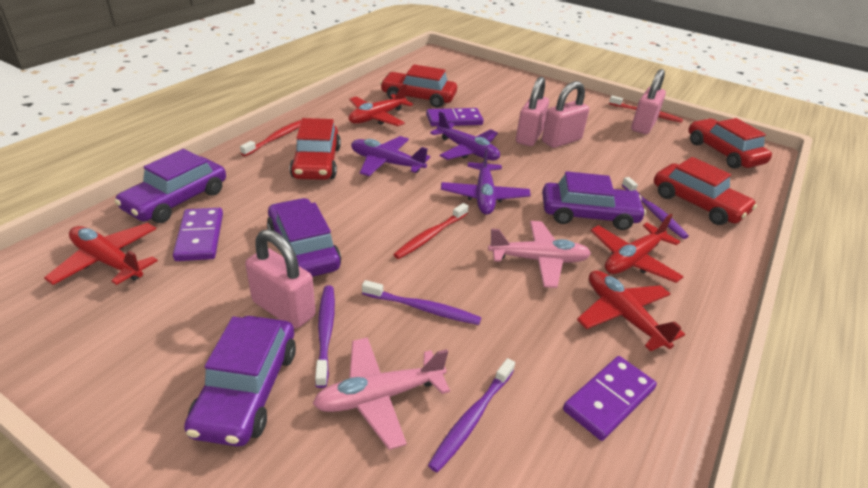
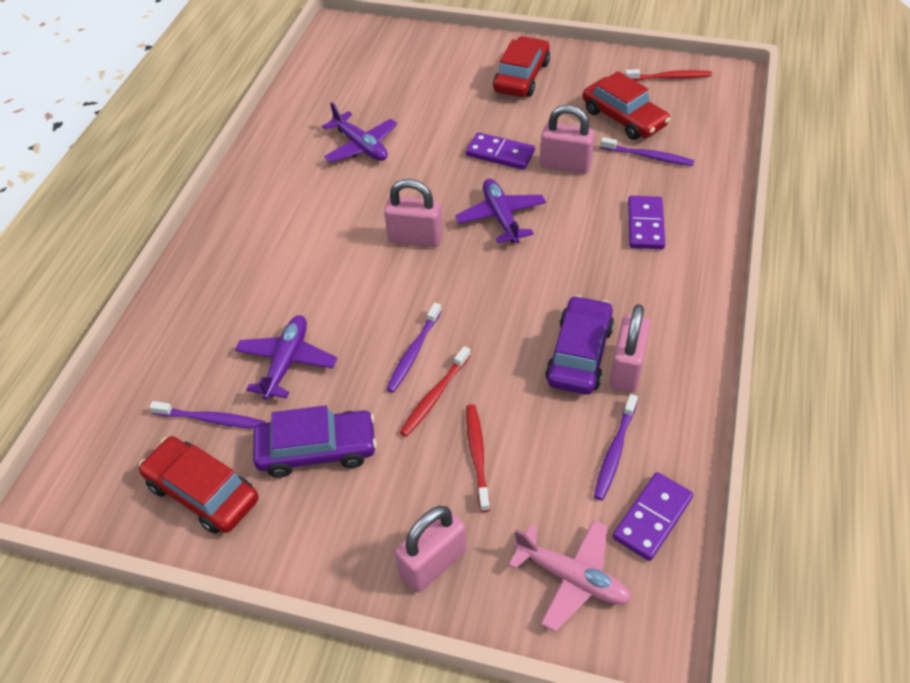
pink plane: 2 -> 1
purple car: 4 -> 2
red car: 4 -> 3
red plane: 4 -> 0

